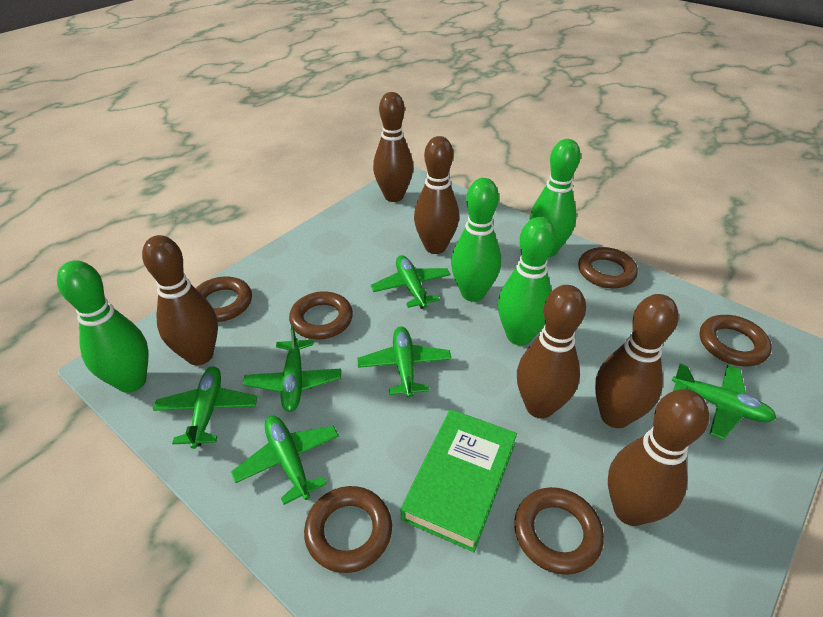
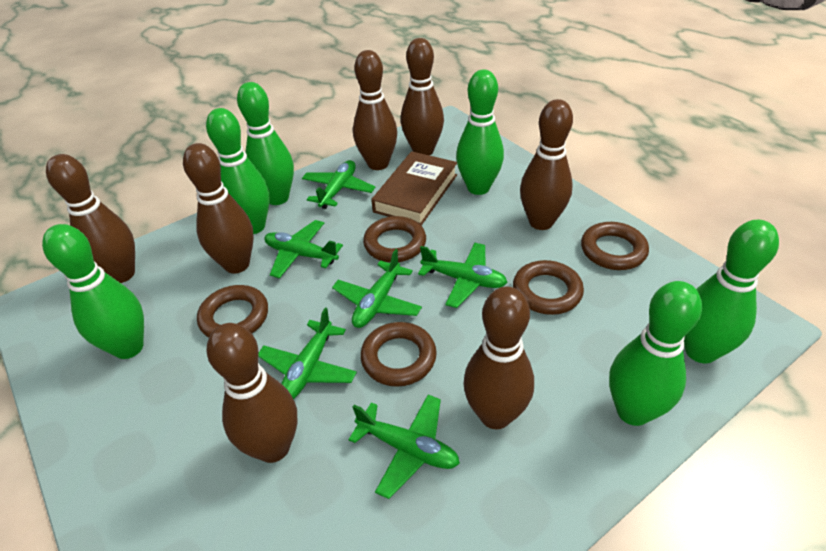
brown book: 0 -> 1
brown bowling pin: 6 -> 7
brown ring: 6 -> 5
green book: 1 -> 0
green bowling pin: 4 -> 6

